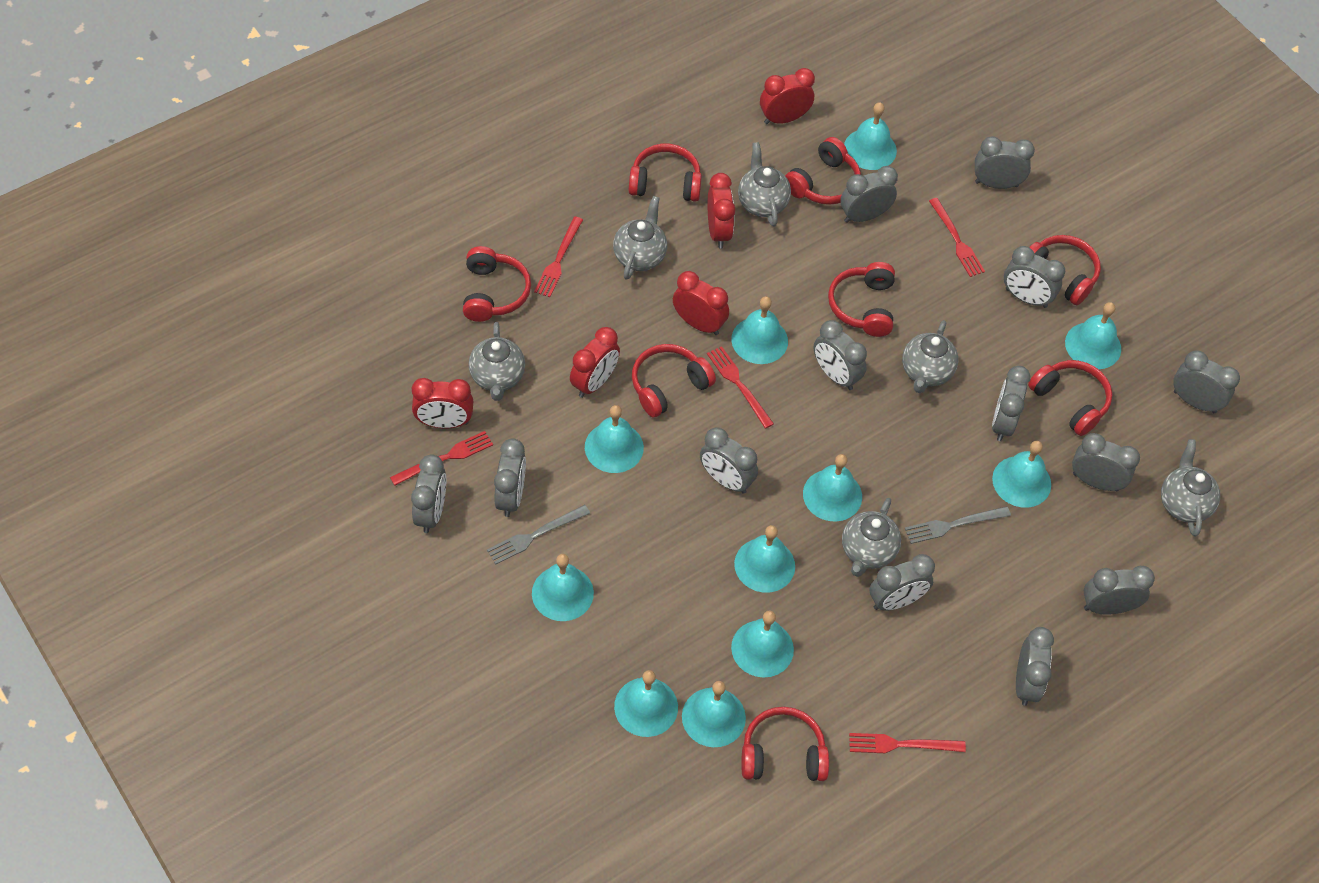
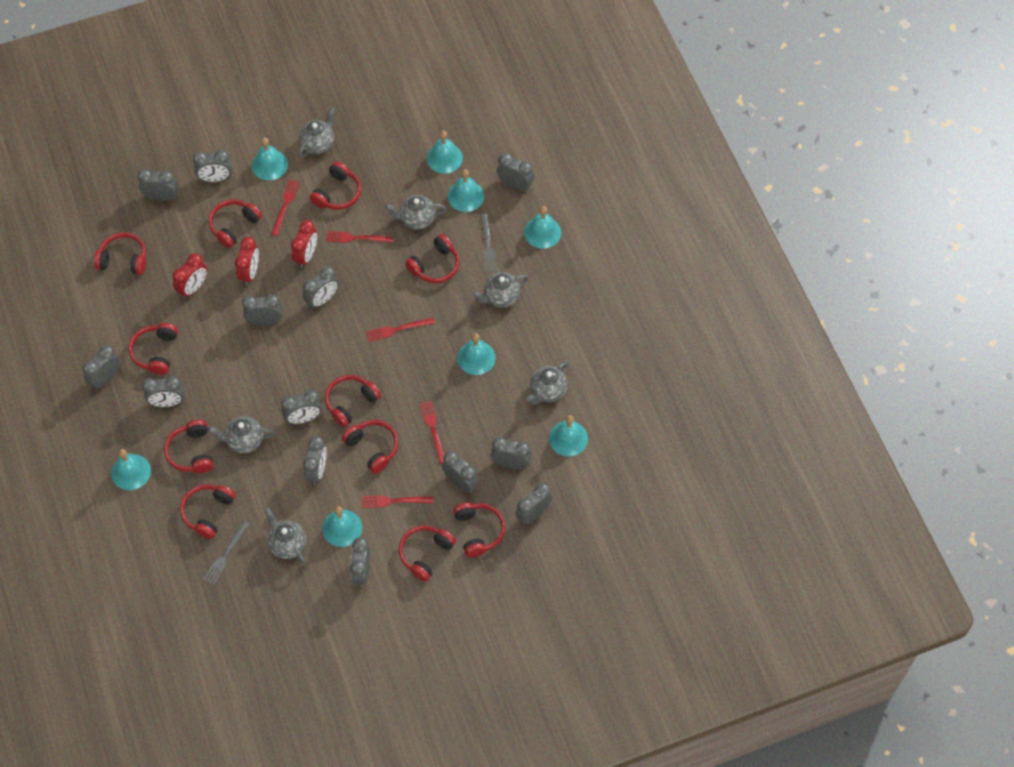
red clock: 5 -> 3
red headphones: 8 -> 11
turquoise bell: 11 -> 8

